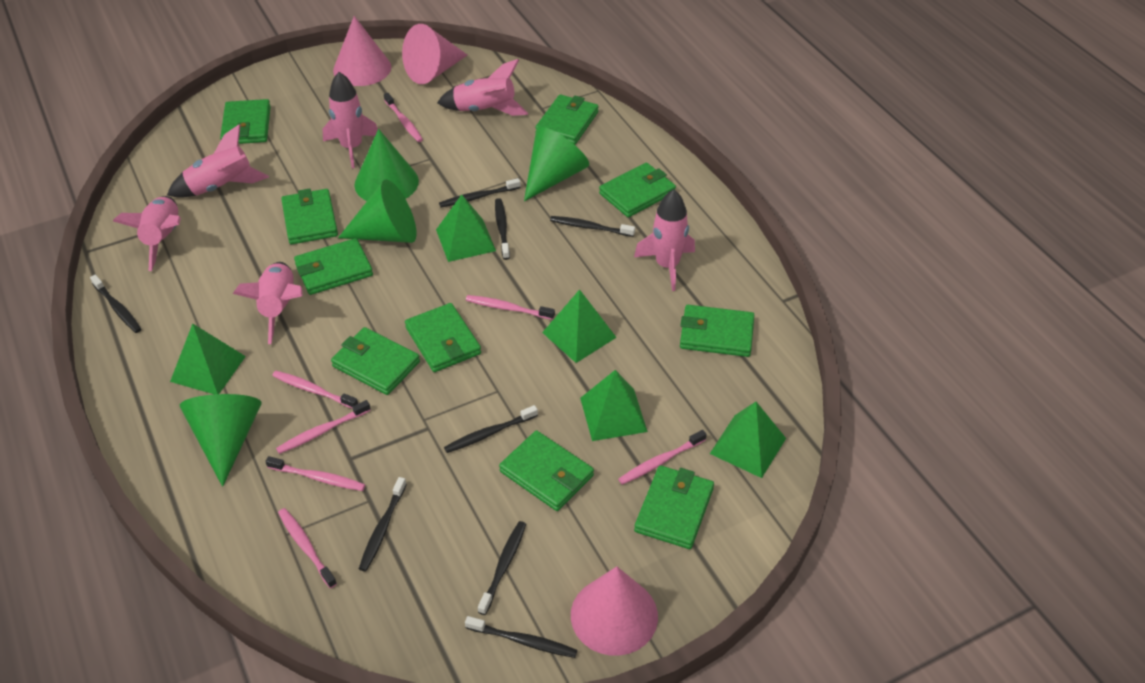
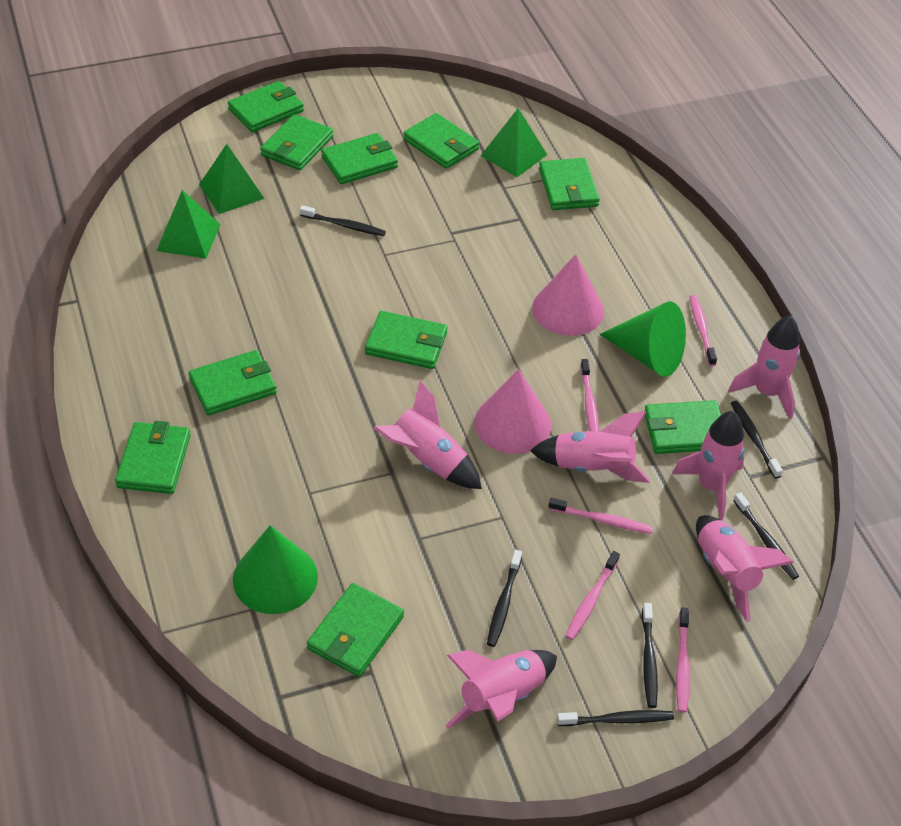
black toothbrush: 8 -> 6
green cone: 4 -> 2
green pyramid: 5 -> 3
pink cone: 3 -> 2
pink toothbrush: 7 -> 5

